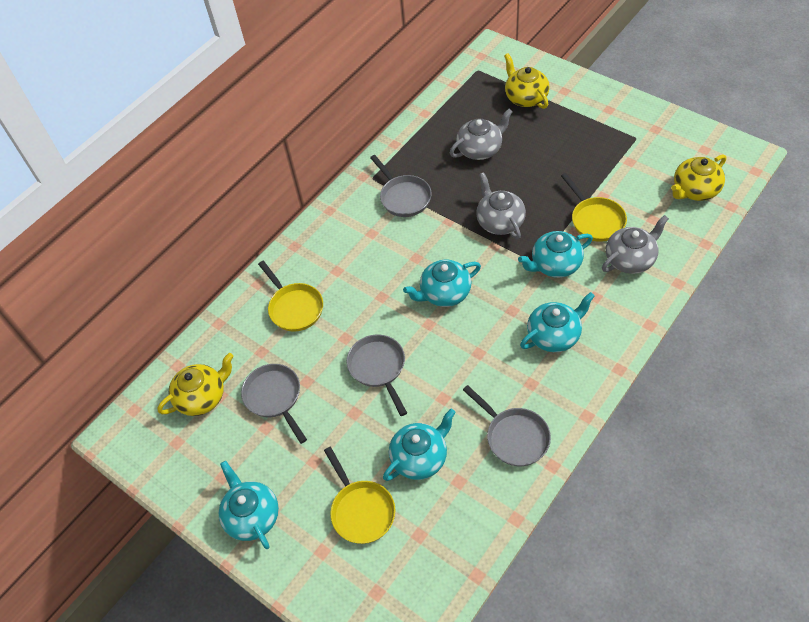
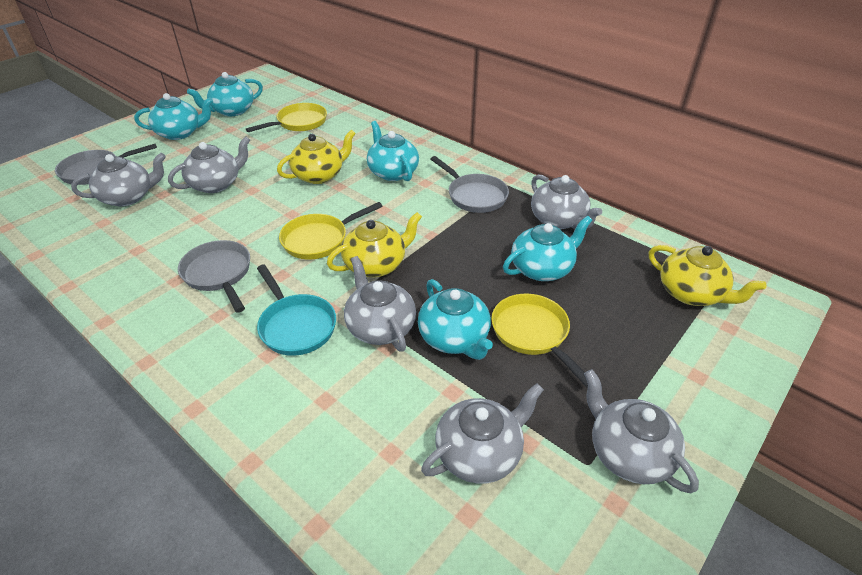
grey pan: 4 -> 3
grey teapot: 3 -> 6
turquoise pan: 0 -> 1

